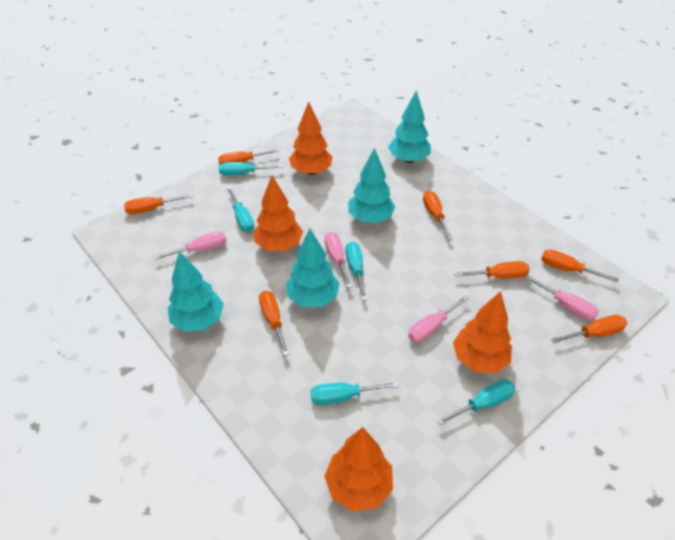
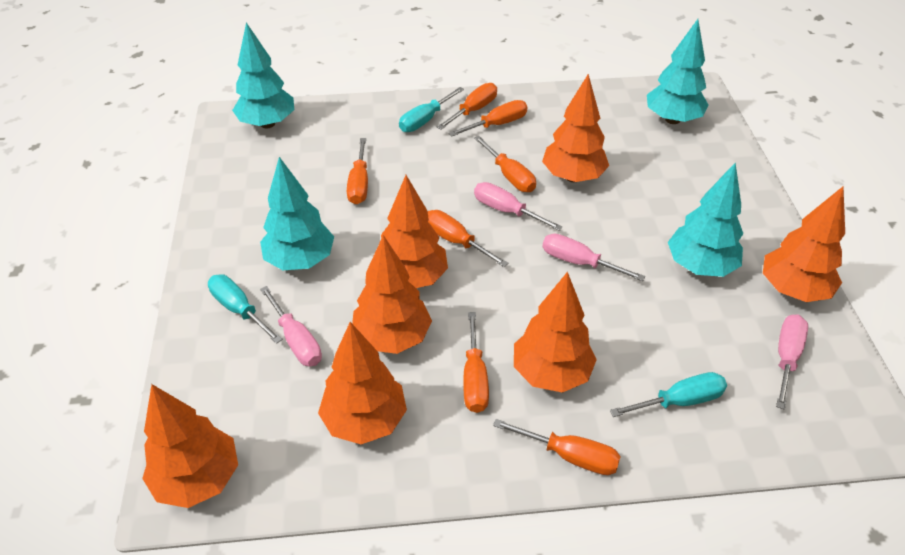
orange tree: 4 -> 7
turquoise screwdriver: 5 -> 3

